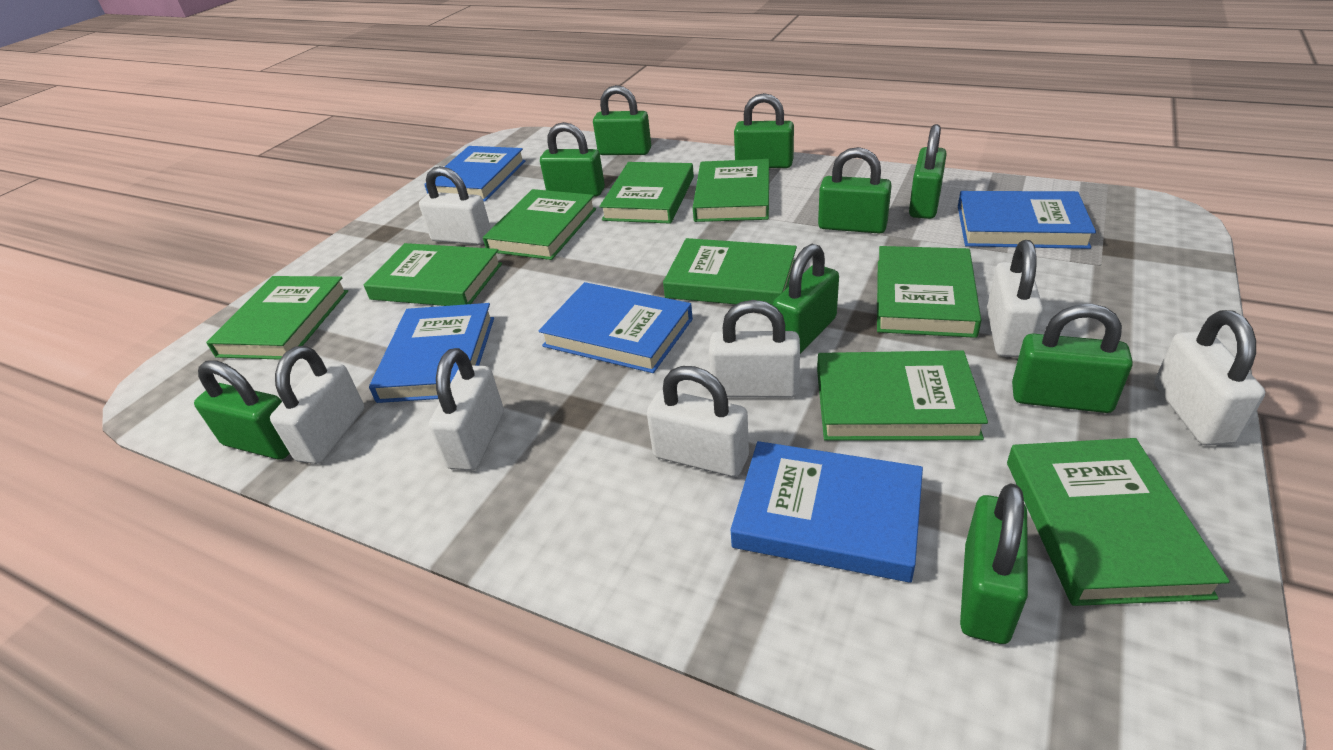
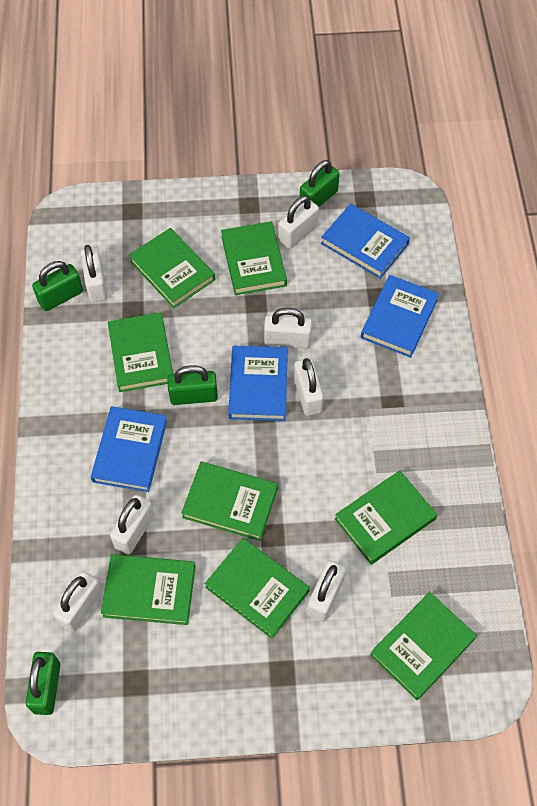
blue book: 5 -> 4
green book: 9 -> 8
green padlock: 9 -> 4

